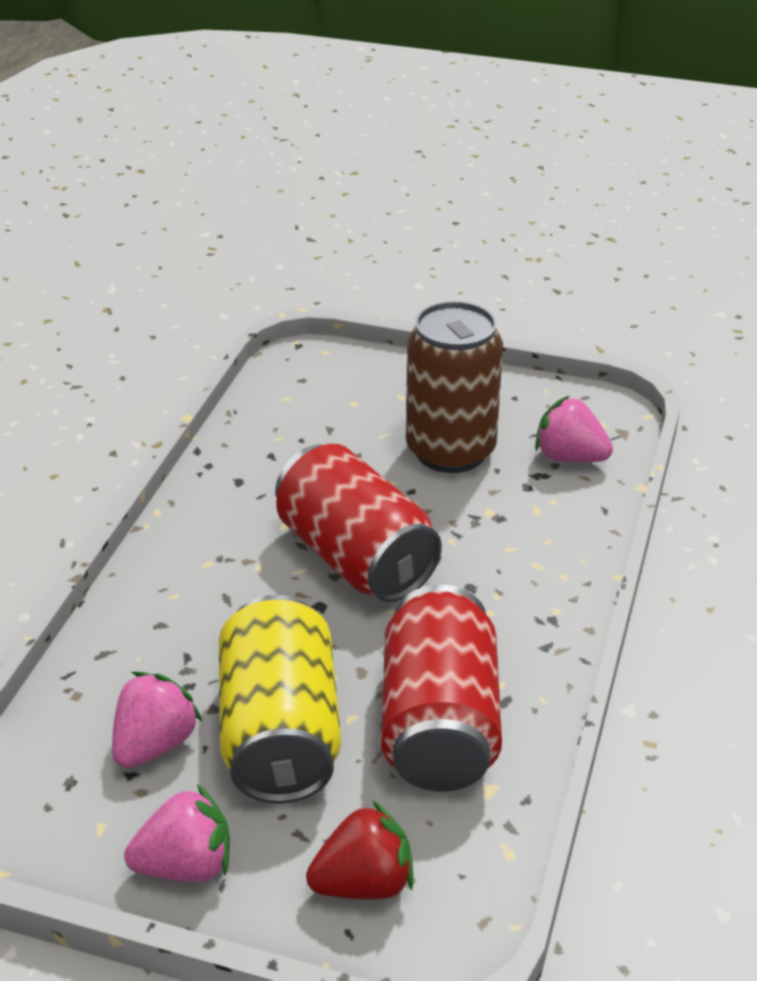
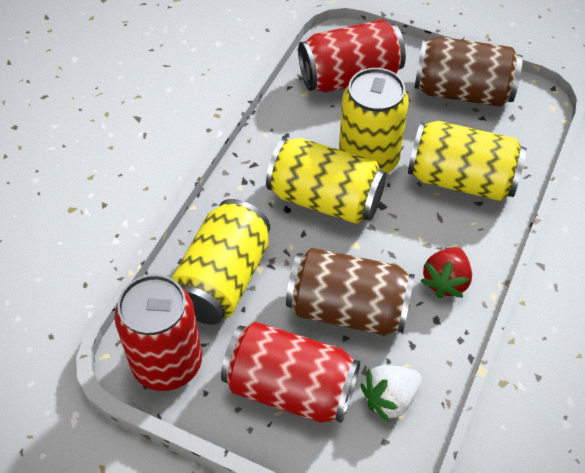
brown can: 1 -> 2
pink strawberry: 3 -> 0
red can: 2 -> 3
white strawberry: 0 -> 1
yellow can: 1 -> 4

